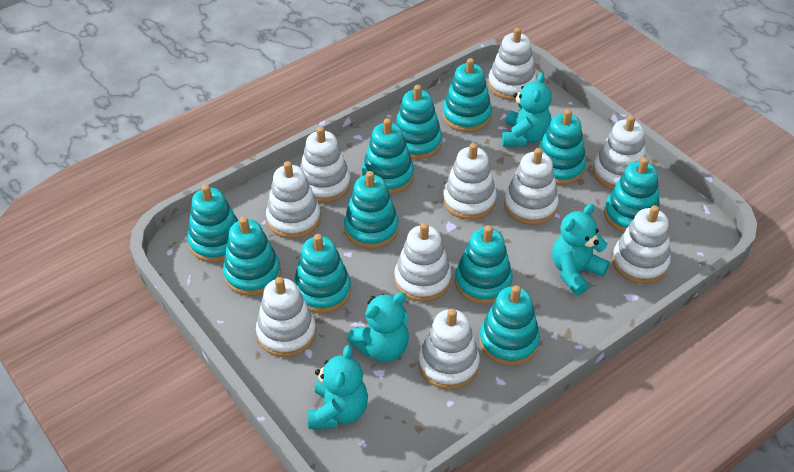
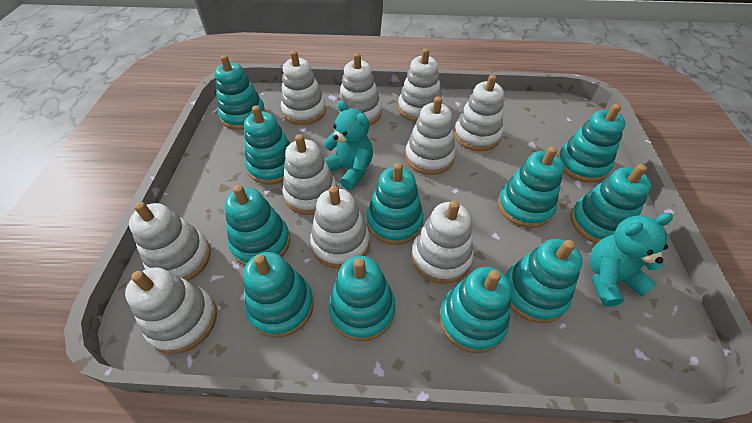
turquoise teddy bear: 4 -> 2

